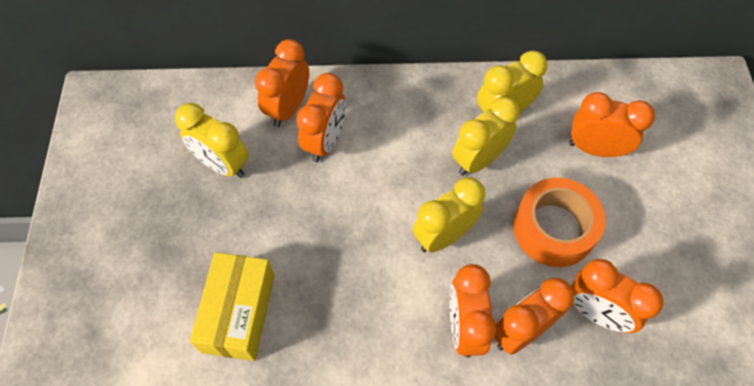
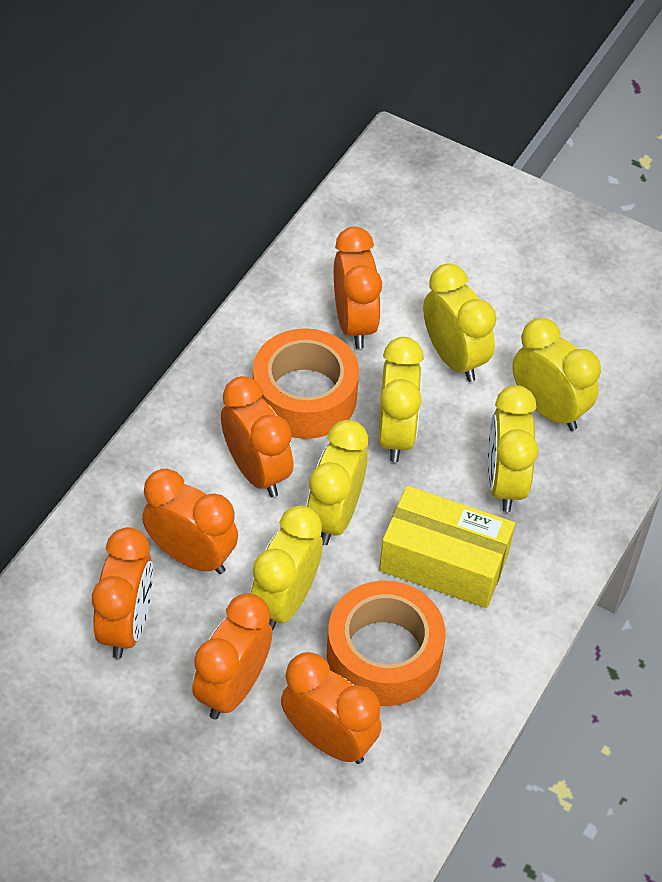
orange tape: 1 -> 2
yellow clock: 4 -> 6

